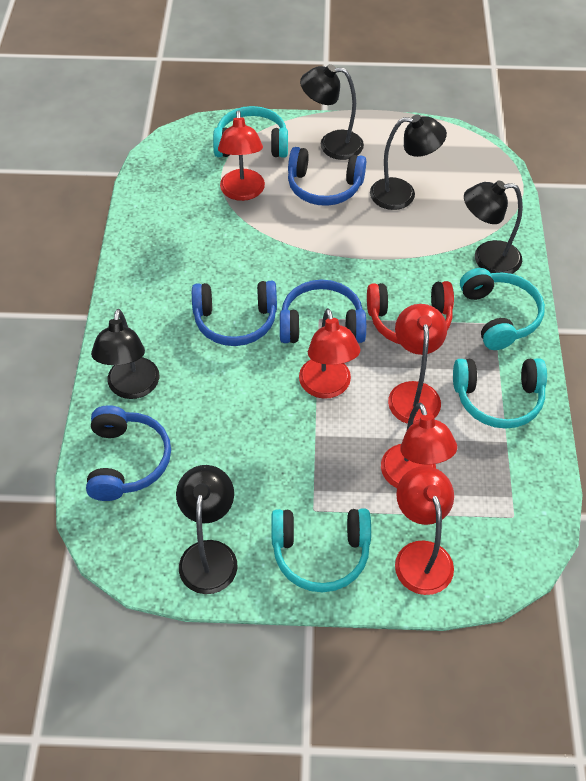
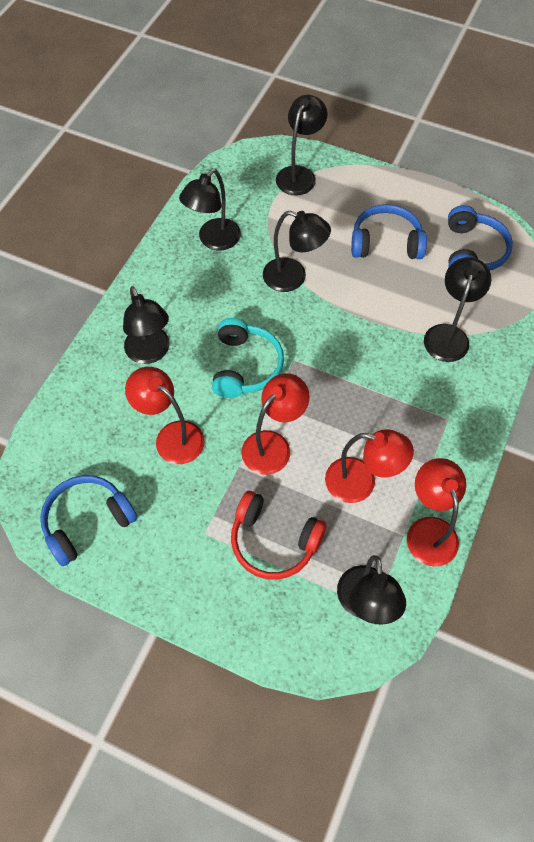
black lamp: 5 -> 6
blue headphones: 4 -> 3
red lamp: 5 -> 4
turquoise headphones: 4 -> 1

